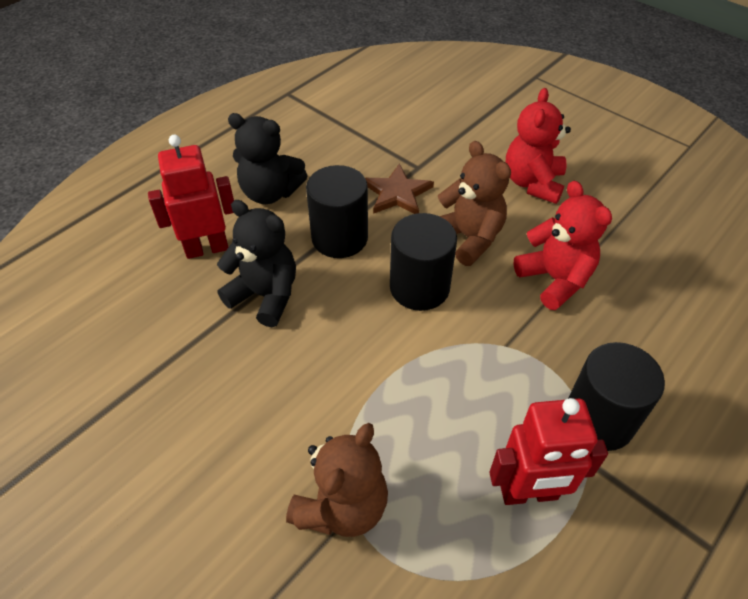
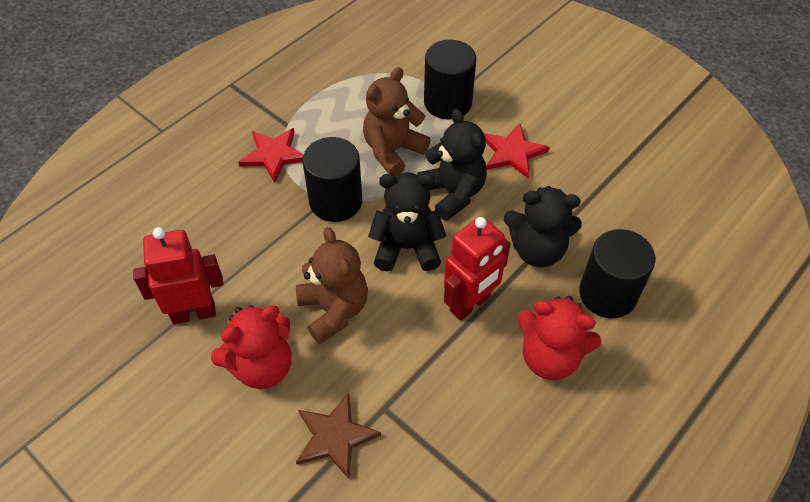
black teddy bear: 2 -> 3
red star: 0 -> 2

